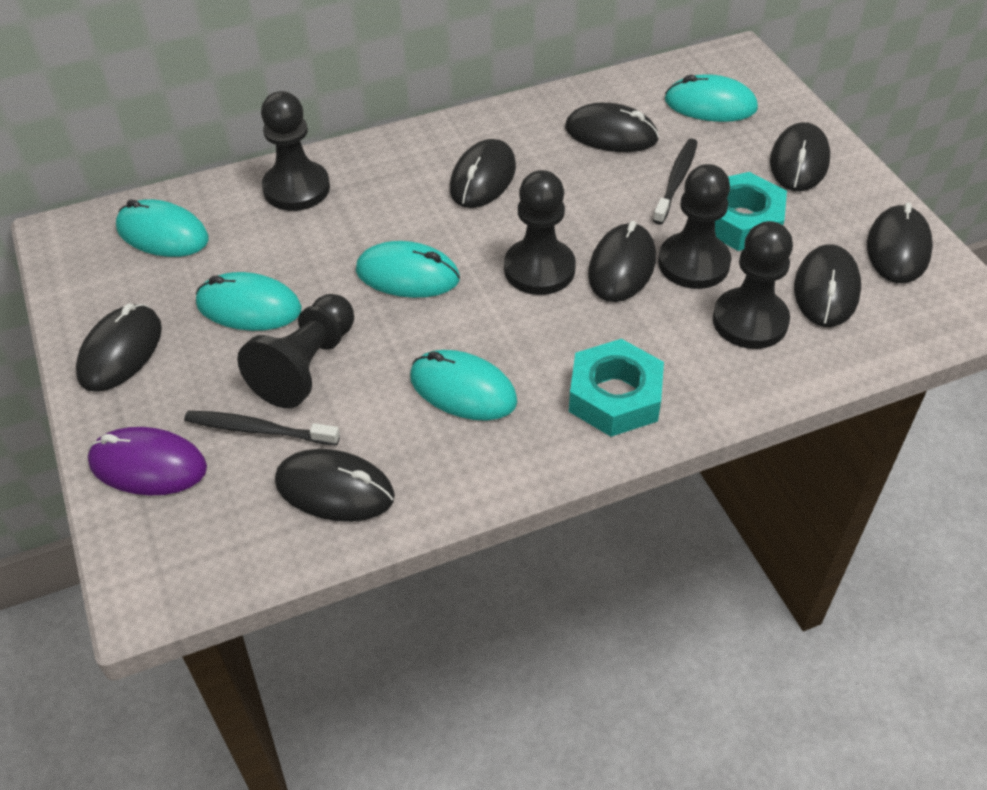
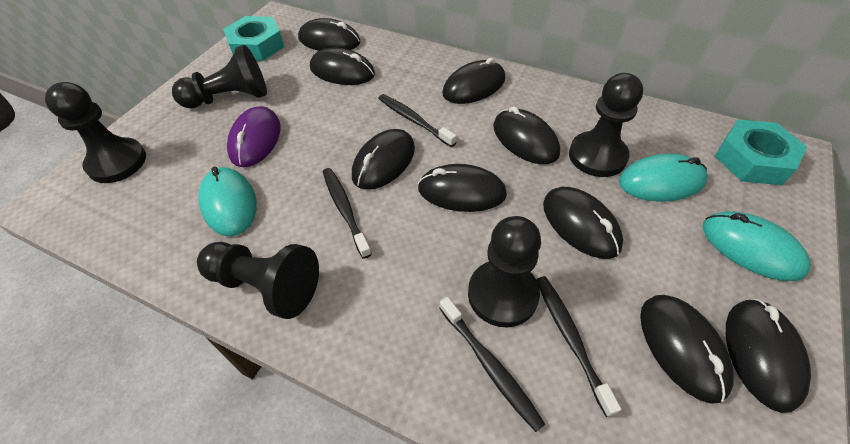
black mouse: 8 -> 9
black toothbrush: 2 -> 4
turquoise mouse: 5 -> 3

